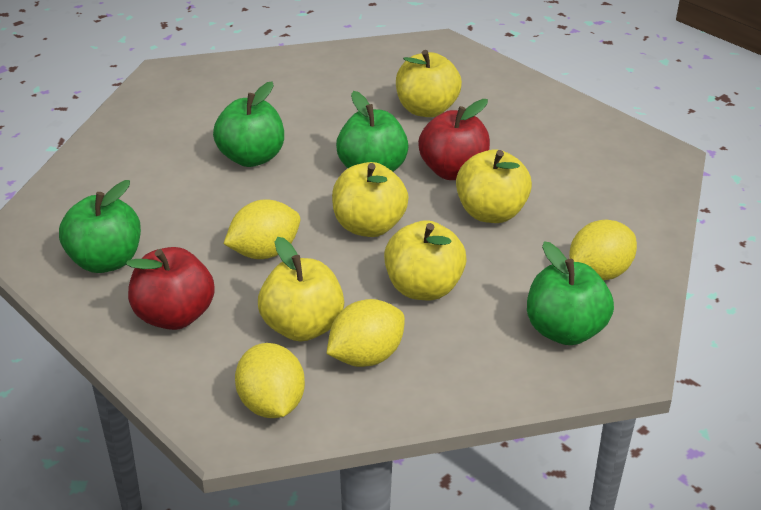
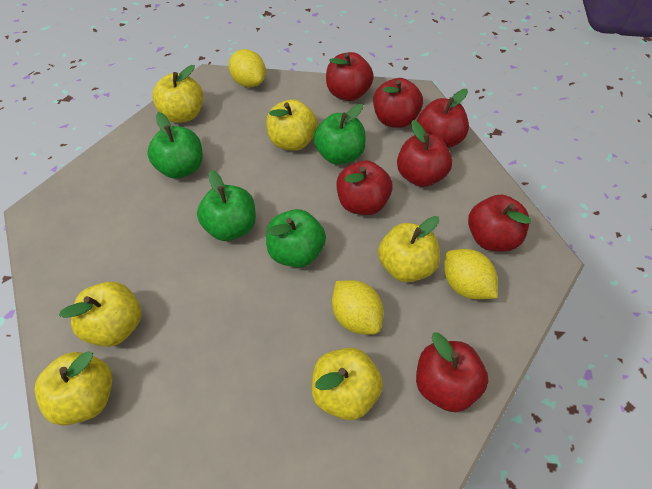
red apple: 2 -> 7
yellow apple: 5 -> 6
yellow lemon: 4 -> 3

